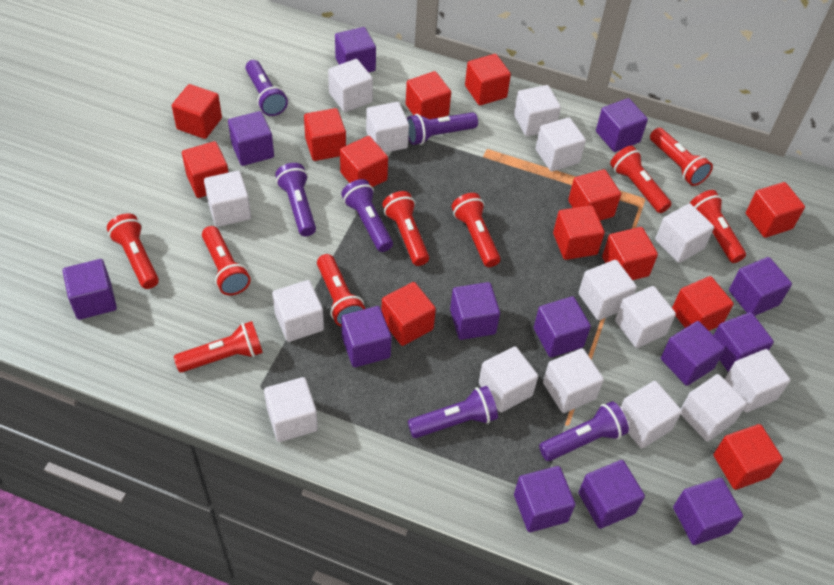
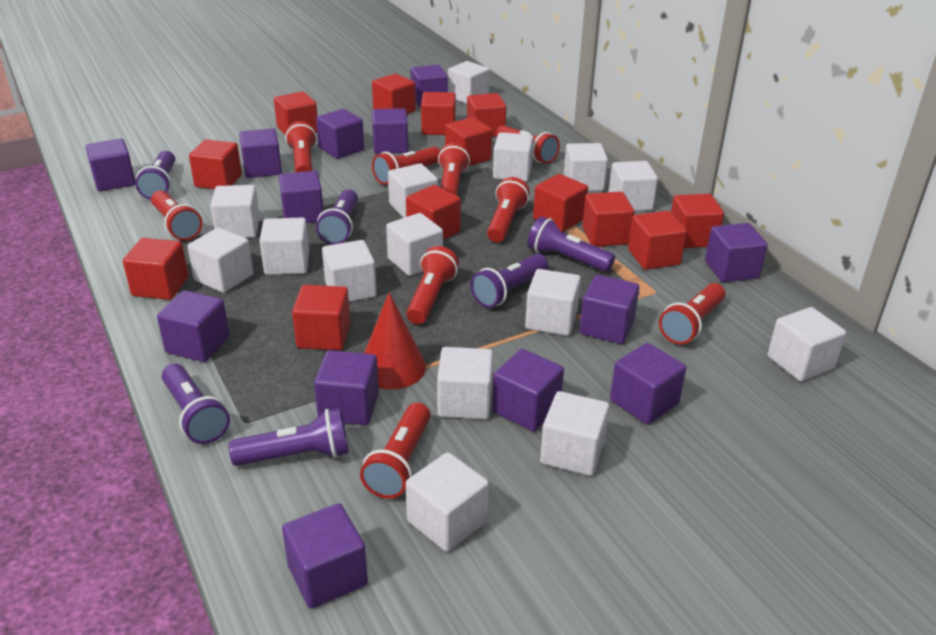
red cone: 0 -> 1

